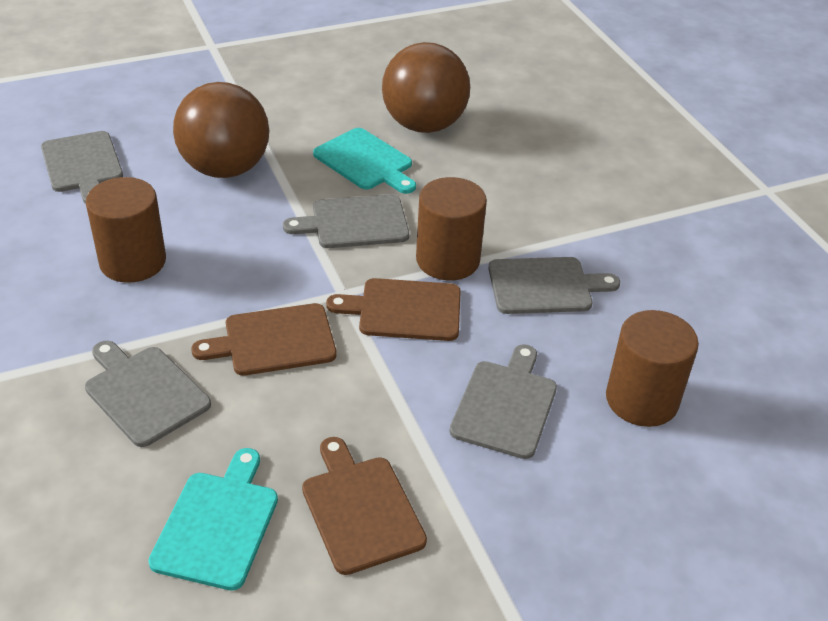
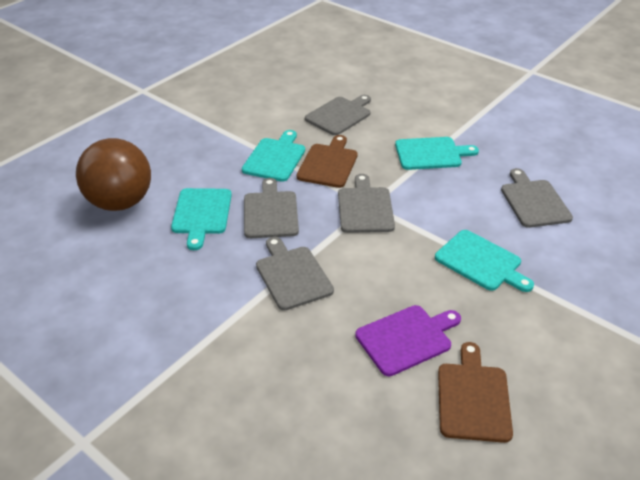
brown ball: 2 -> 1
brown cutting board: 3 -> 2
brown cylinder: 3 -> 0
purple cutting board: 0 -> 1
turquoise cutting board: 2 -> 4

